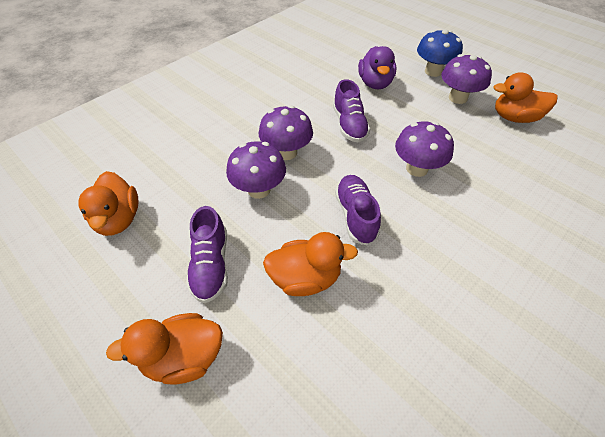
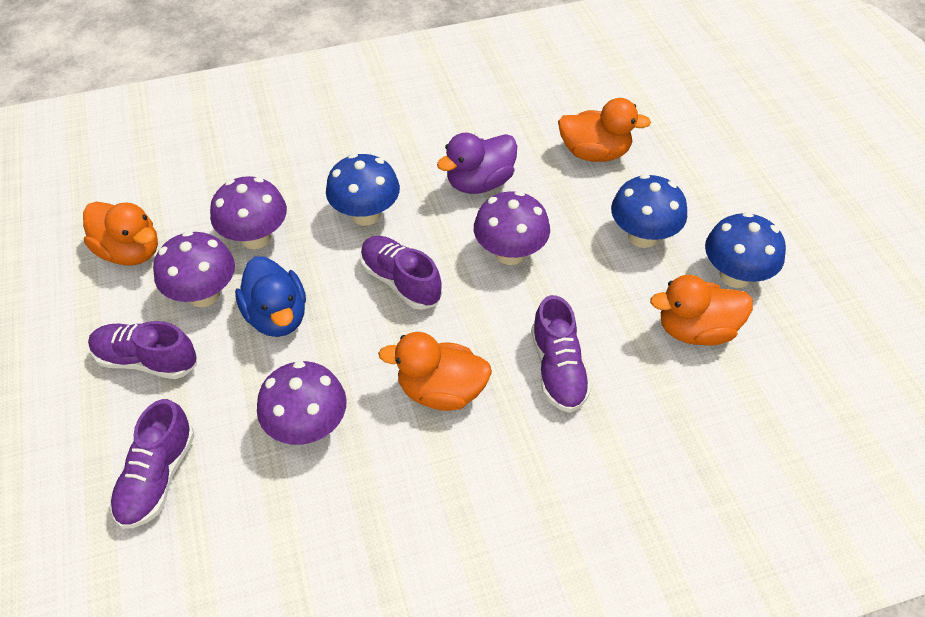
blue duck: 0 -> 1
blue mushroom: 1 -> 3
purple shoe: 3 -> 4

